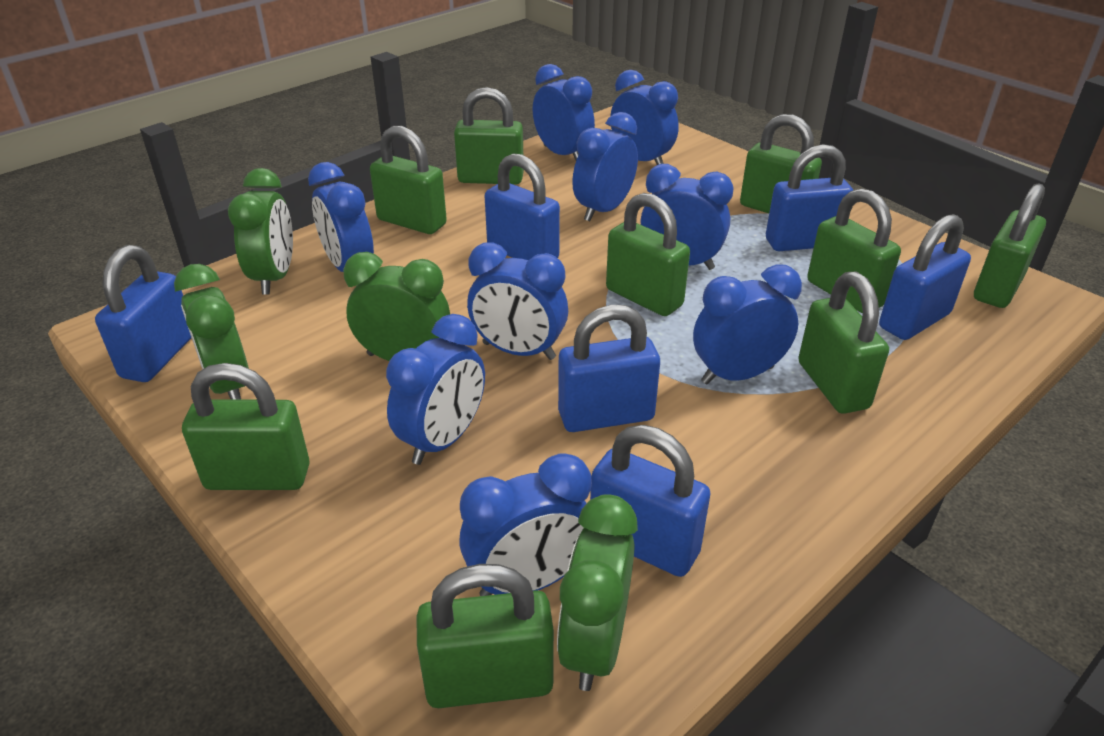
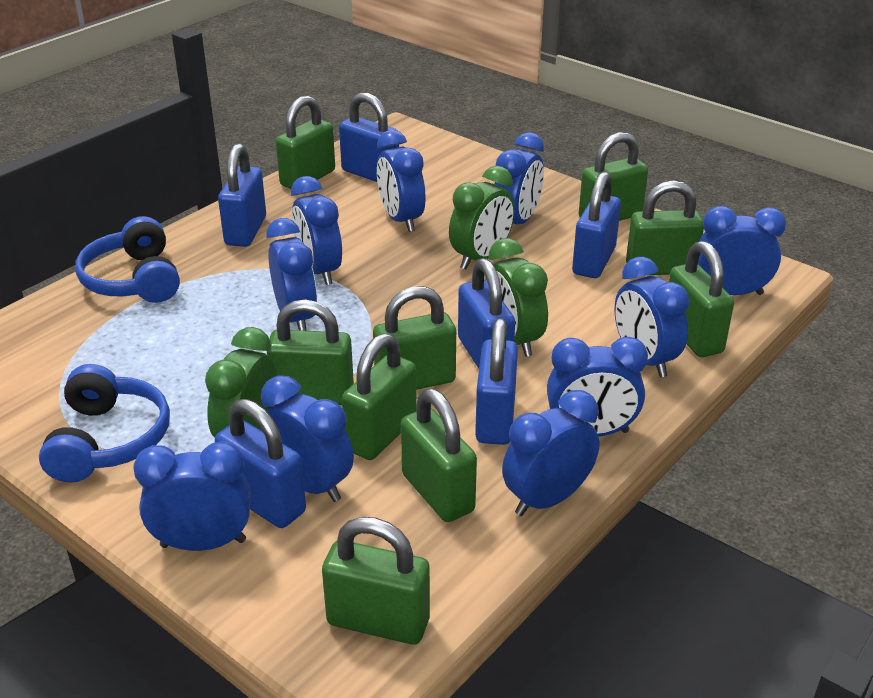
blue clock: 9 -> 10
blue headphones: 0 -> 2
green clock: 4 -> 3

